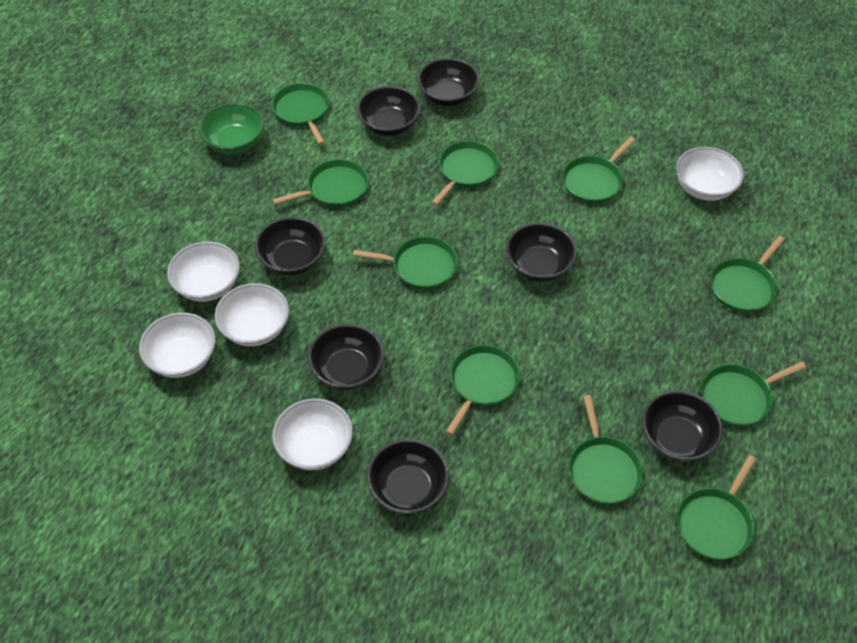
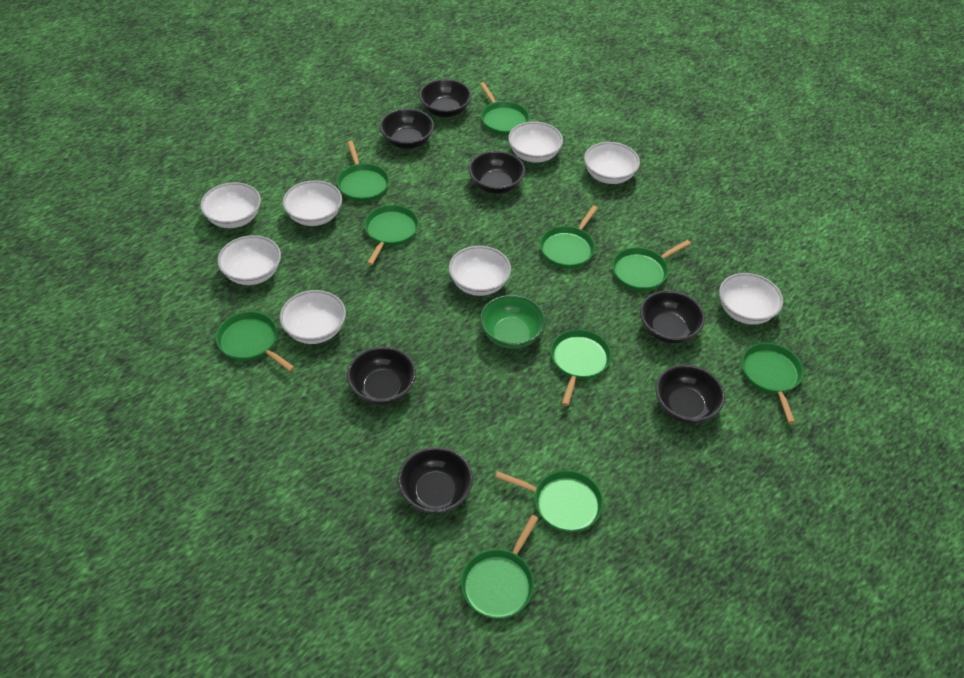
white bowl: 5 -> 8

